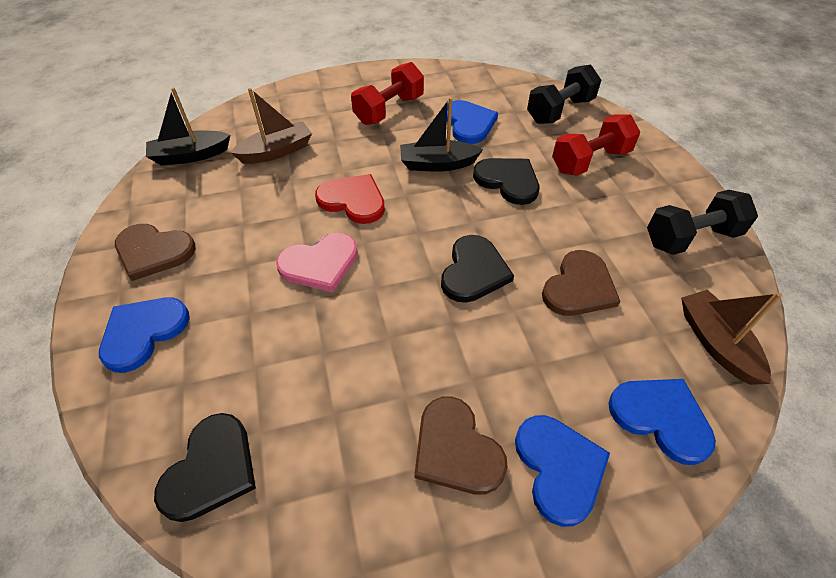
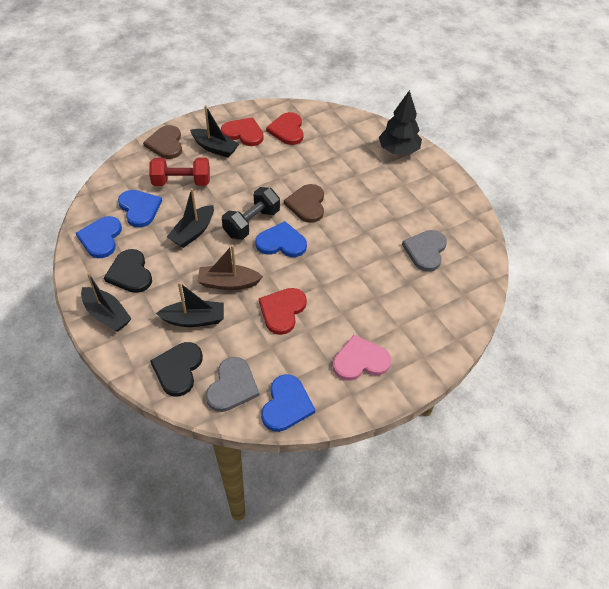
black boat: 2 -> 4
black dumbbell: 2 -> 1
black heart: 3 -> 2
black tree: 0 -> 1
brown boat: 2 -> 1
brown heart: 3 -> 2
grey heart: 0 -> 2
red dumbbell: 2 -> 1
red heart: 1 -> 3

